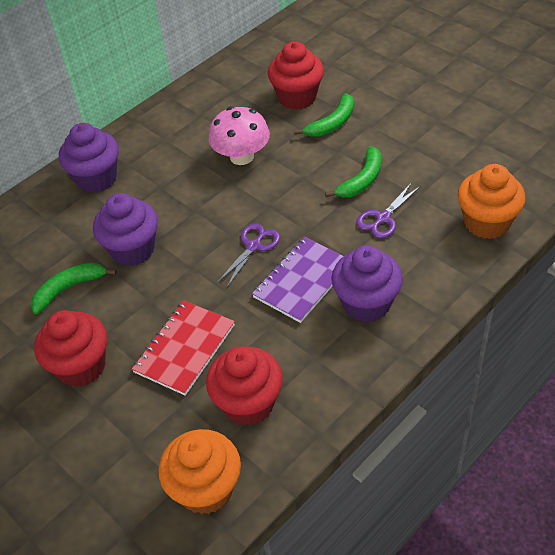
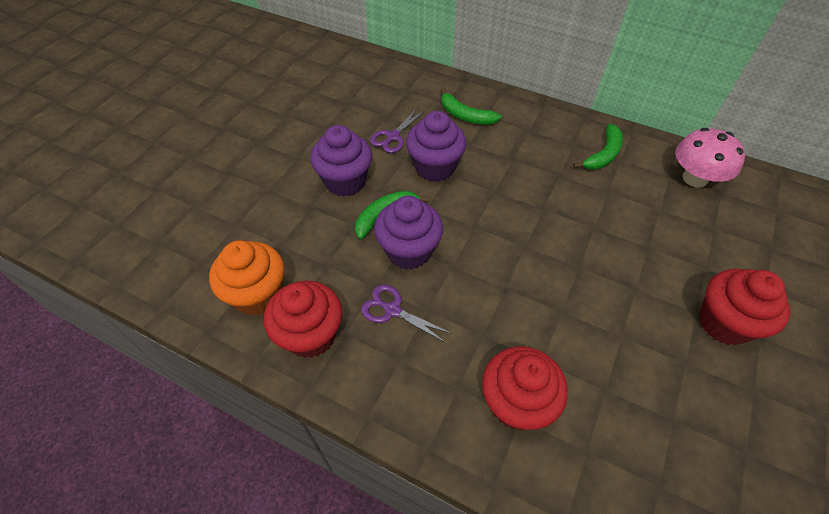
orange cupcake: 2 -> 1
purple notebook: 1 -> 0
red notebook: 1 -> 0

